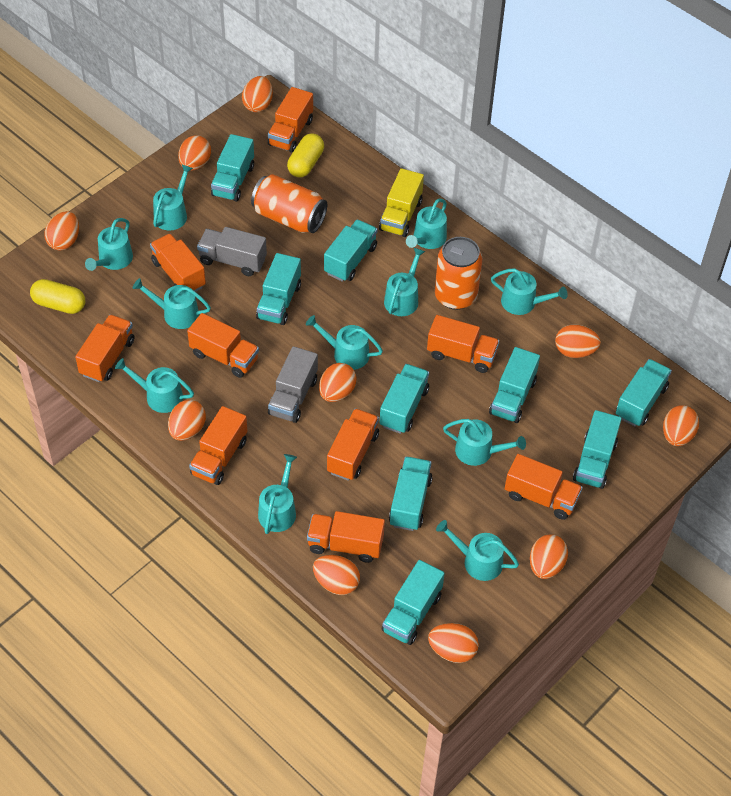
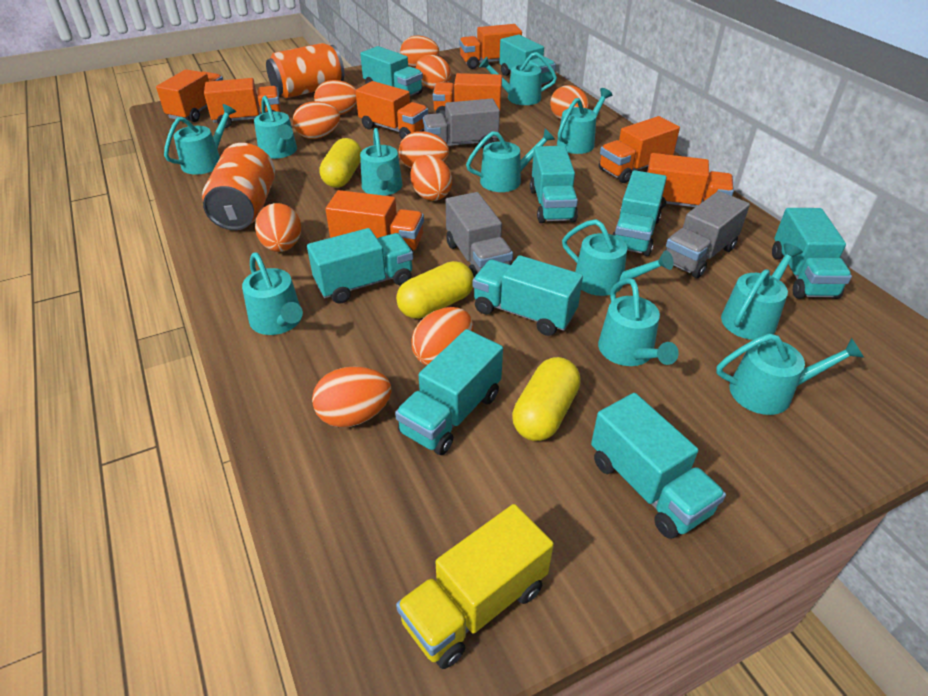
grey truck: 2 -> 3
orange truck: 9 -> 8
yellow capsule: 2 -> 3

